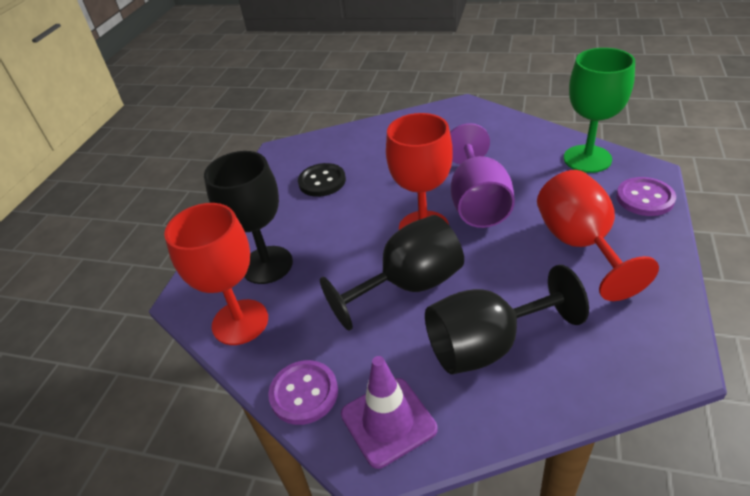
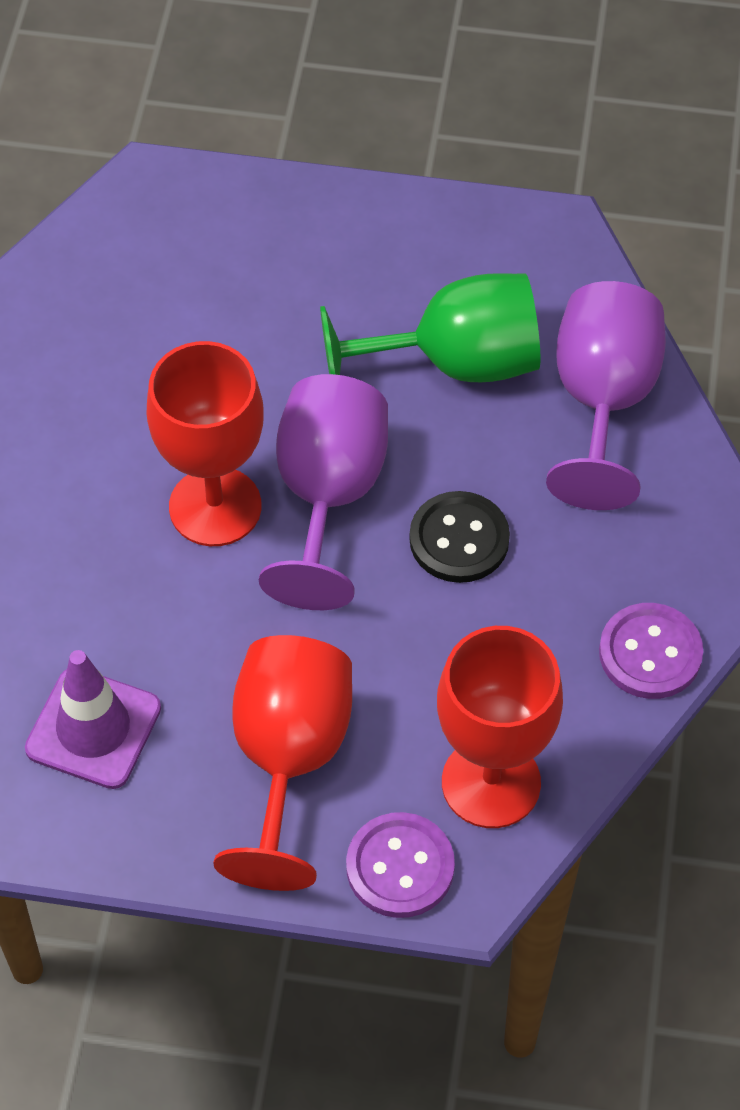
black goblet: 3 -> 0
purple goblet: 1 -> 2

